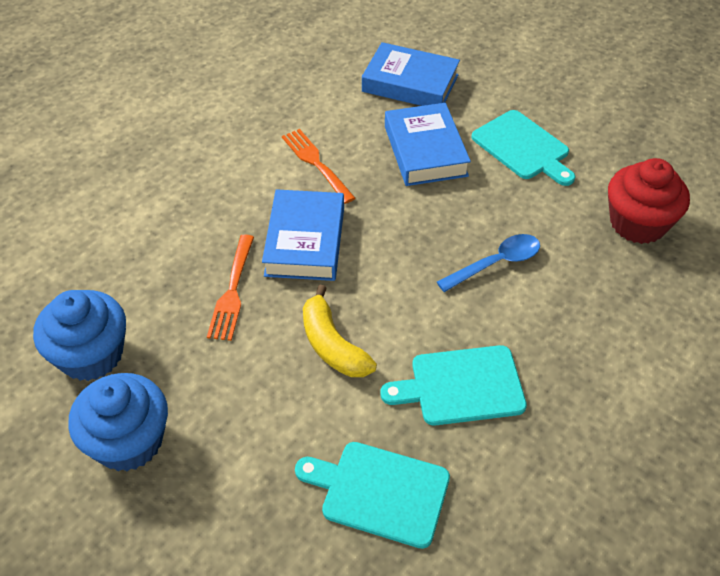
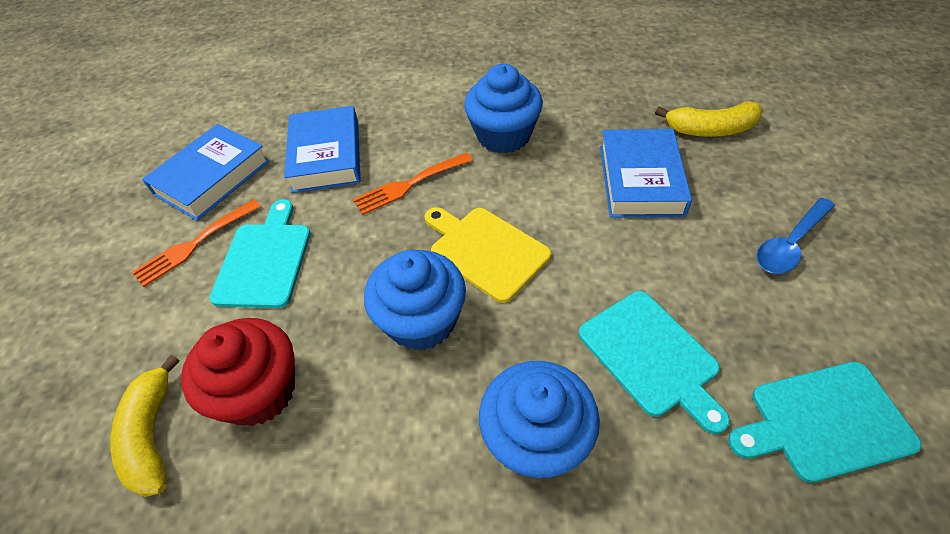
blue cupcake: 2 -> 3
yellow banana: 1 -> 2
yellow cutting board: 0 -> 1

